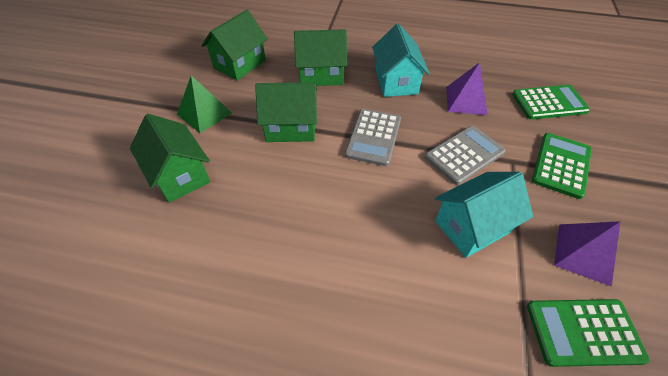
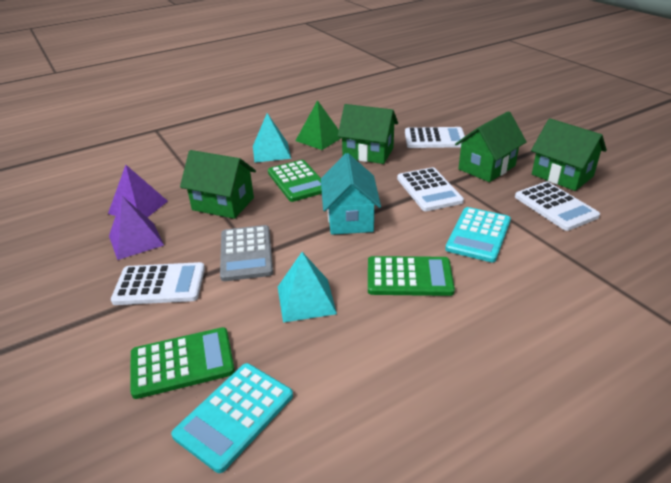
grey calculator: 2 -> 1
turquoise calculator: 0 -> 2
turquoise house: 2 -> 1
turquoise pyramid: 0 -> 2
white calculator: 0 -> 4

